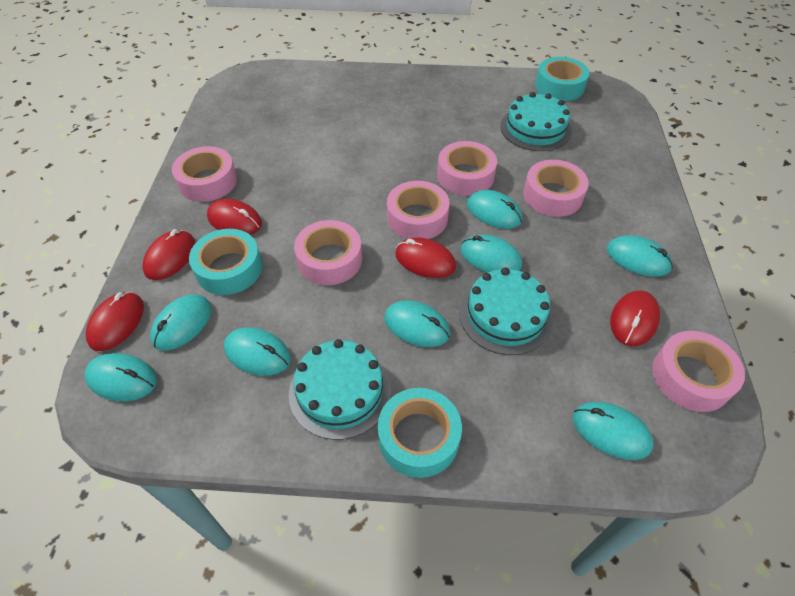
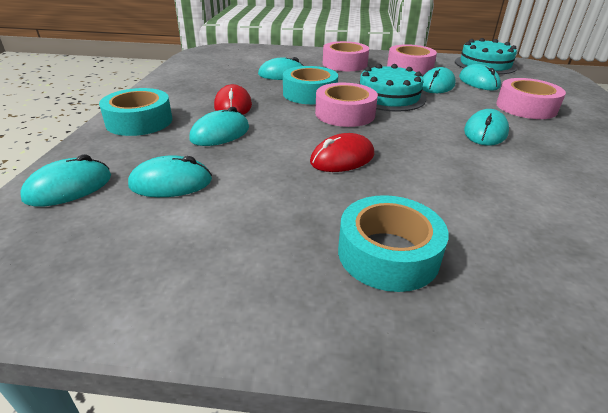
pink tape: 6 -> 4
red mouse: 5 -> 2
turquoise cake: 3 -> 2
turquoise mouse: 8 -> 7

